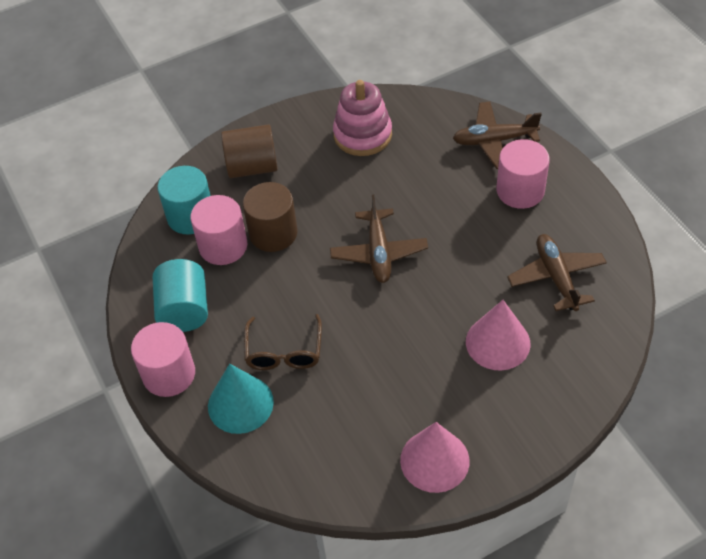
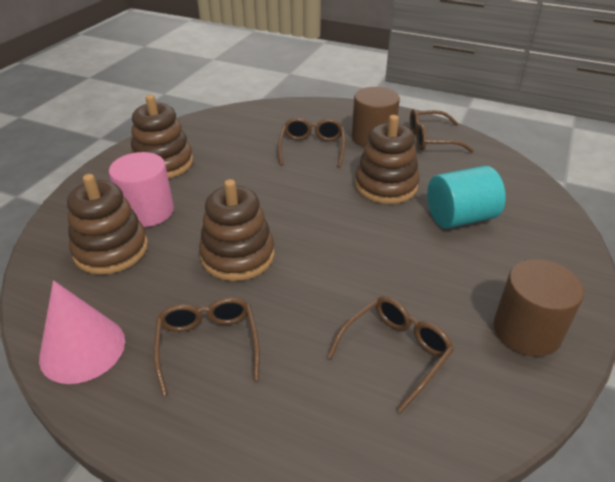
brown glasses: 1 -> 4
brown plane: 3 -> 0
brown stacking toy: 0 -> 4
pink cone: 2 -> 1
pink cylinder: 3 -> 1
pink stacking toy: 1 -> 0
turquoise cone: 1 -> 0
turquoise cylinder: 2 -> 1

